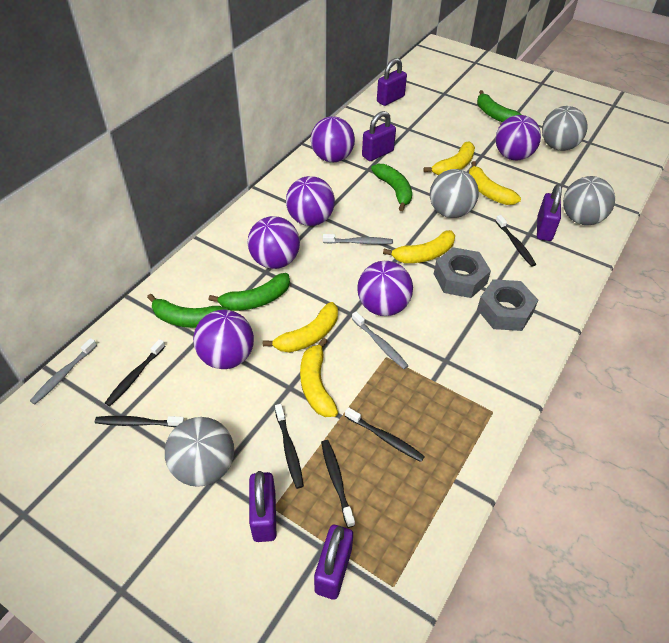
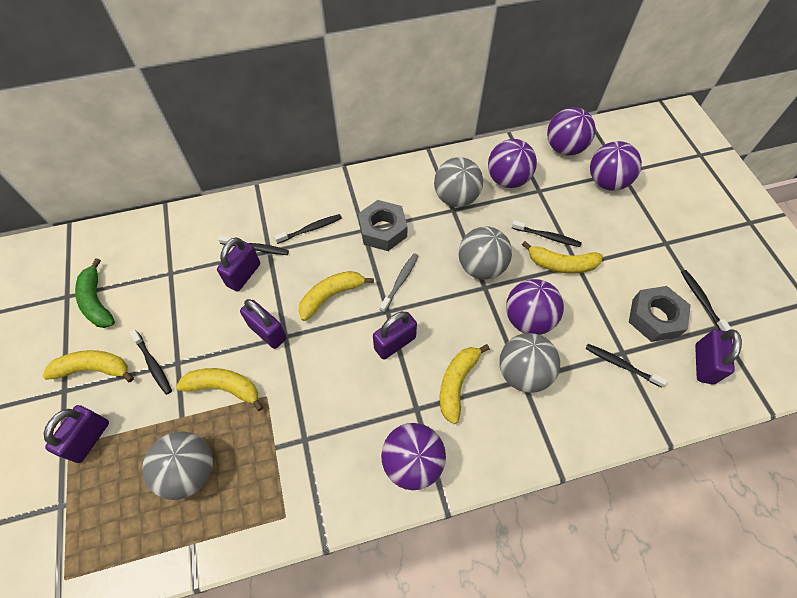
green banana: 4 -> 1
grey toothbrush: 3 -> 1
purple ball: 6 -> 5

